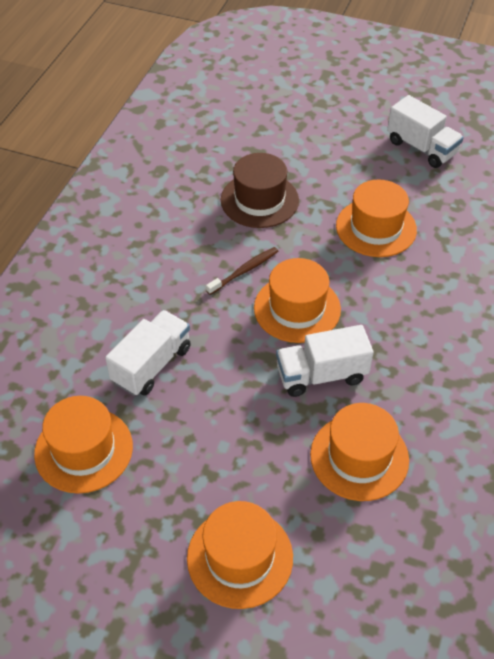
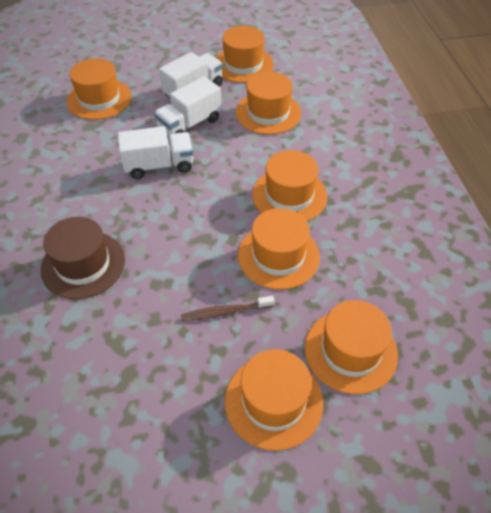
orange hat: 5 -> 7

